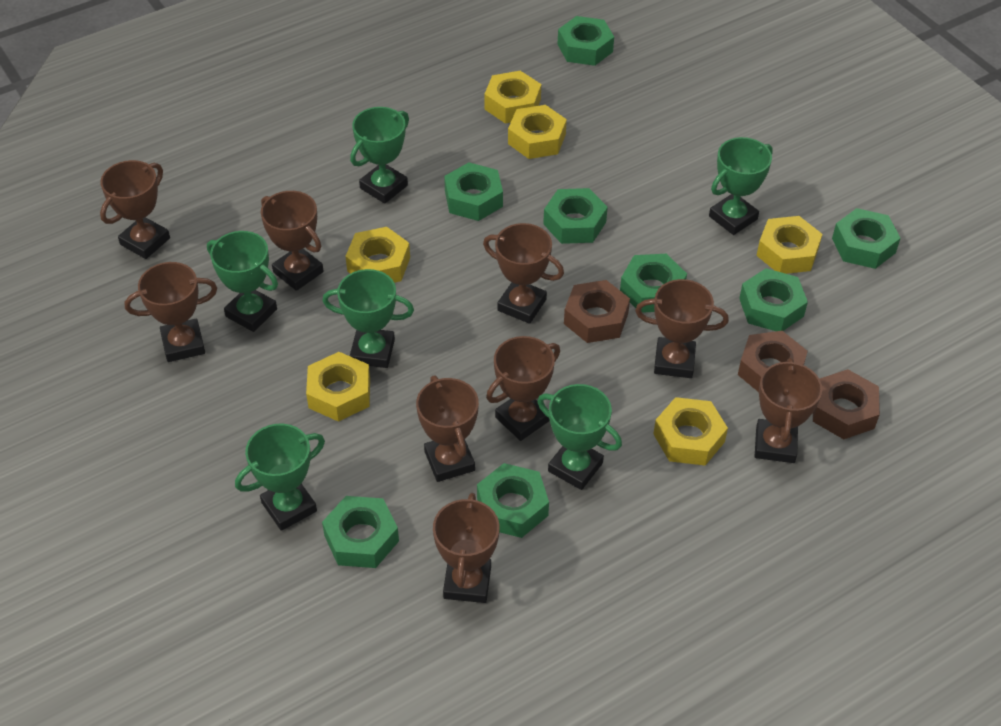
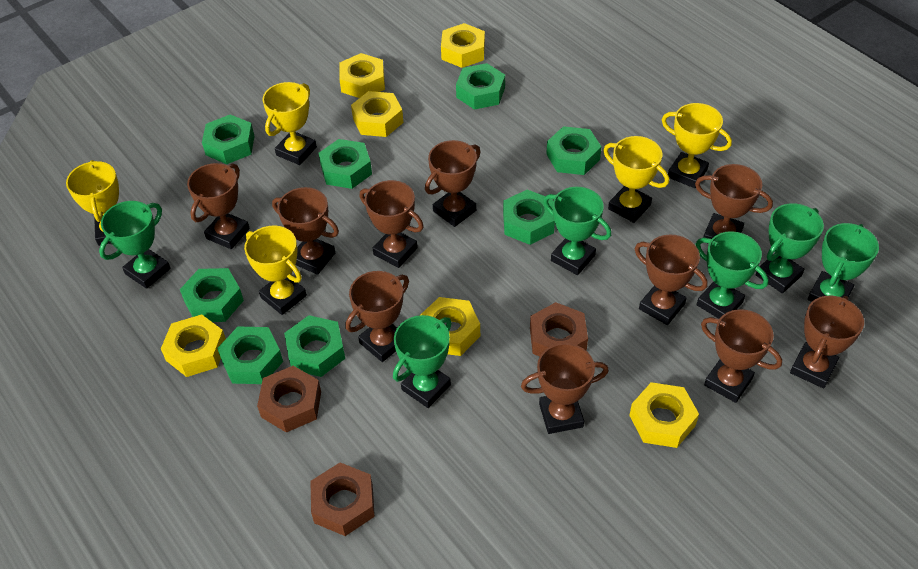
brown trophy: 9 -> 10
yellow trophy: 0 -> 5

